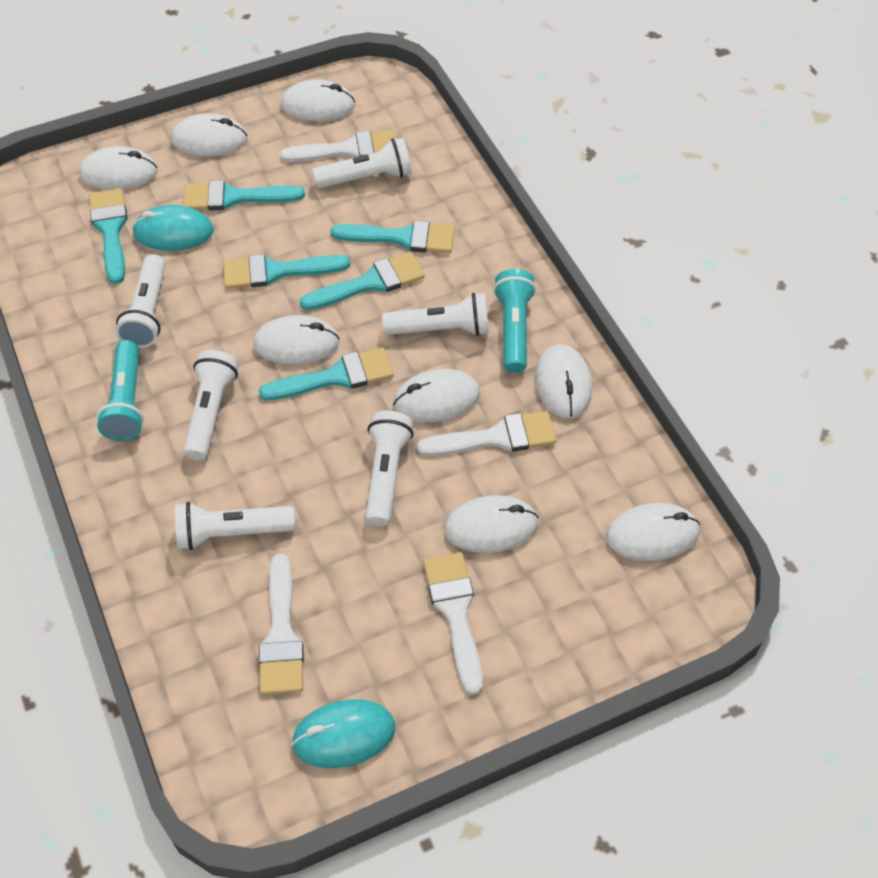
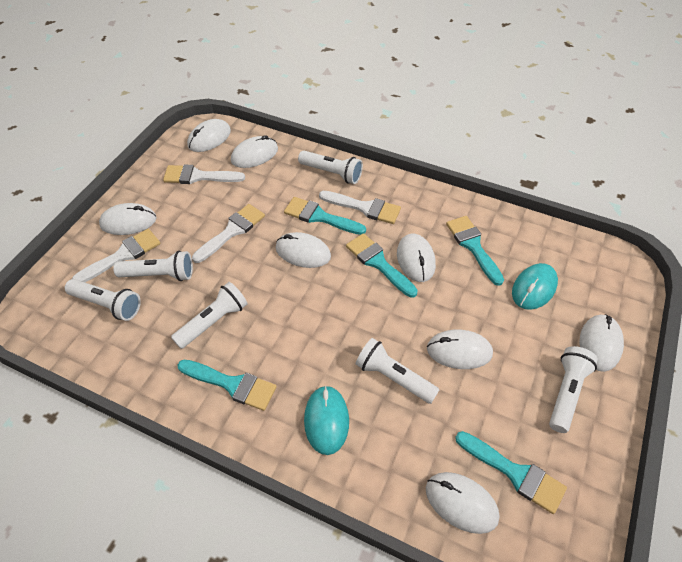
turquoise brush: 6 -> 5
turquoise flashlight: 2 -> 0

